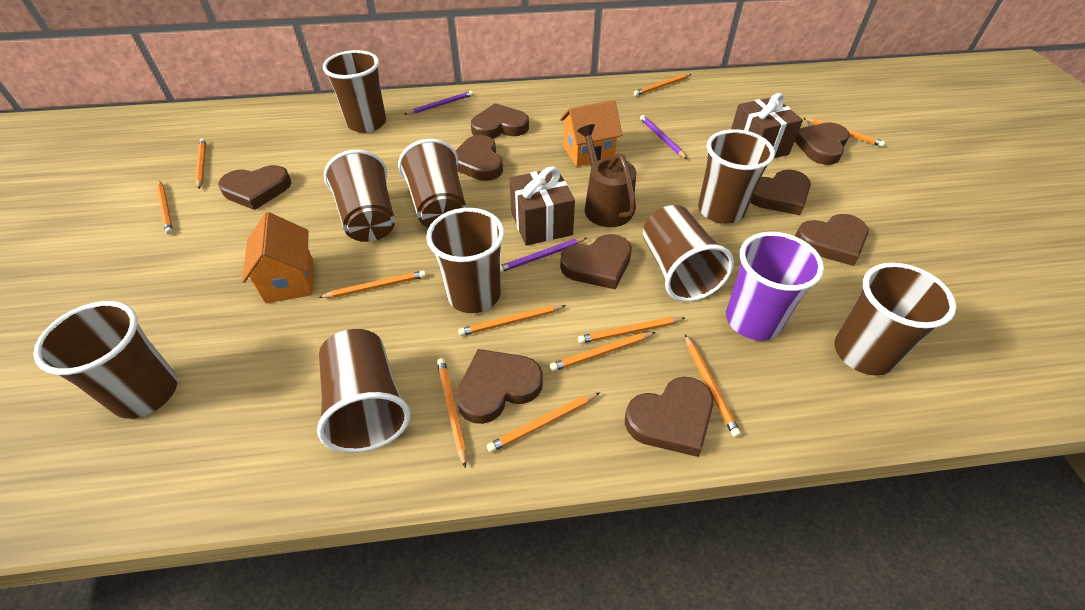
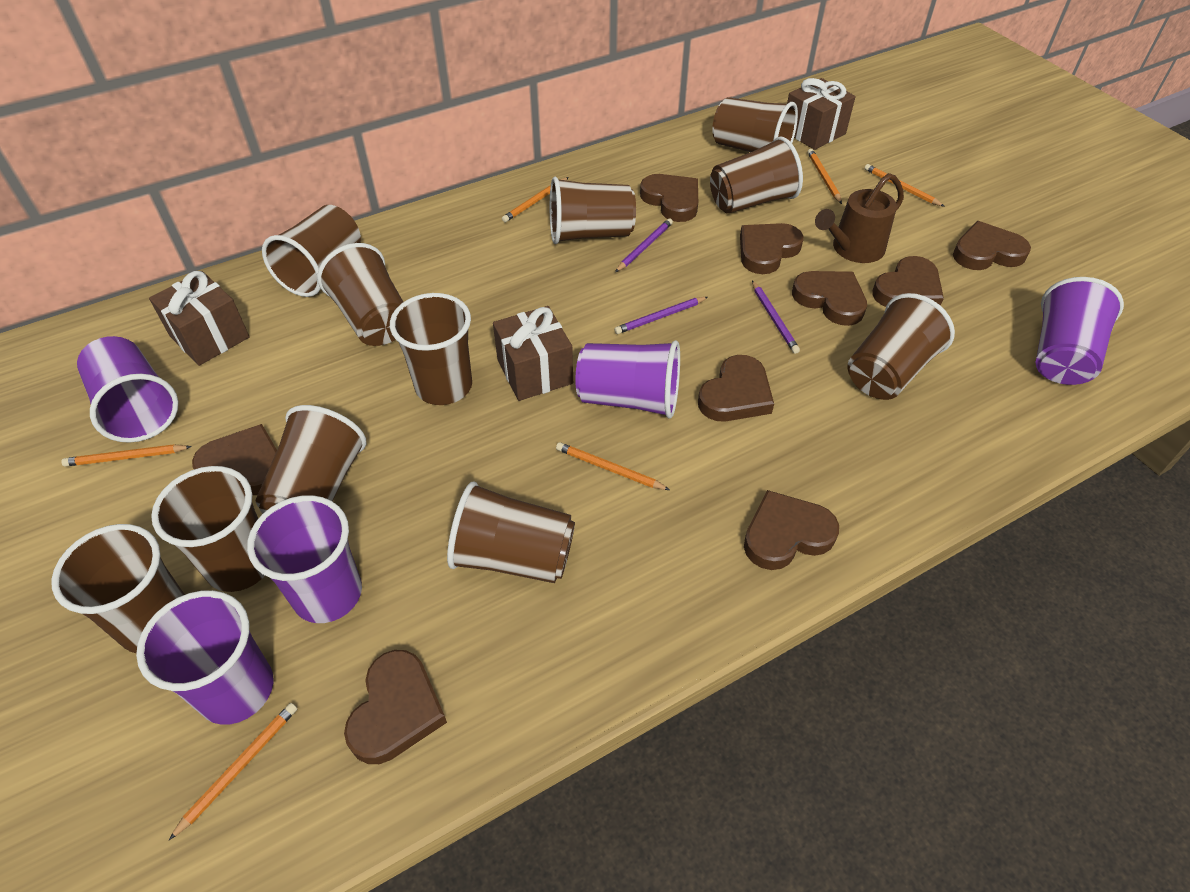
brown cup: 9 -> 11
brown gift: 2 -> 3
orange house: 2 -> 0
orange pencil: 11 -> 6
purple cup: 1 -> 5

